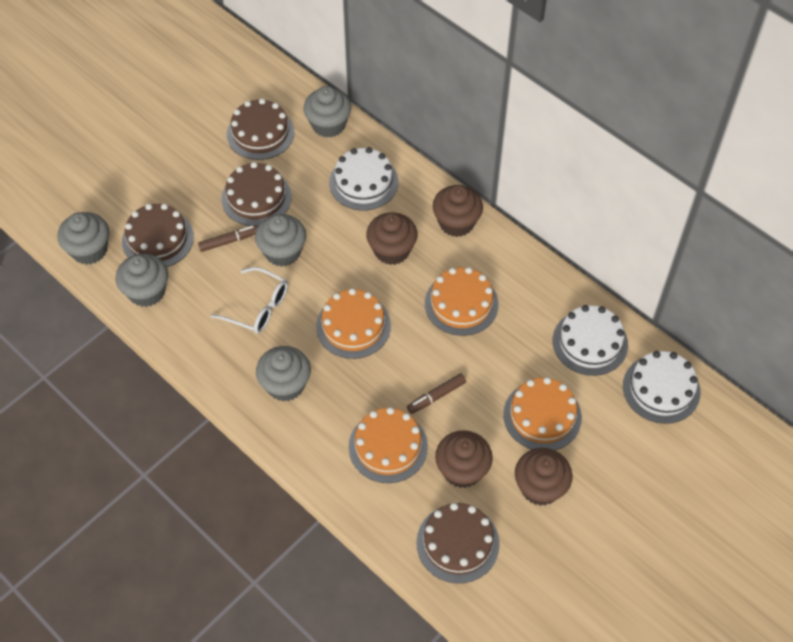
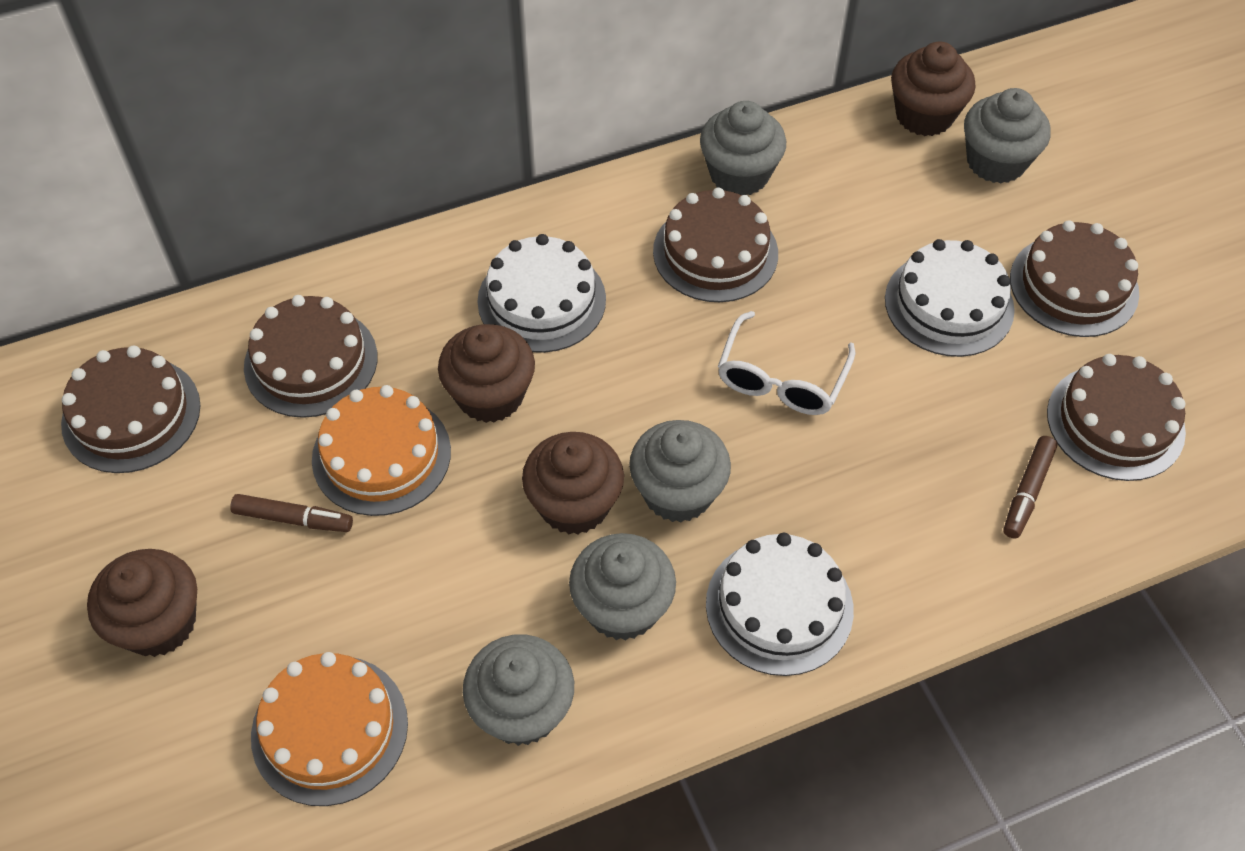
brown cake: 4 -> 5
orange cake: 4 -> 2

